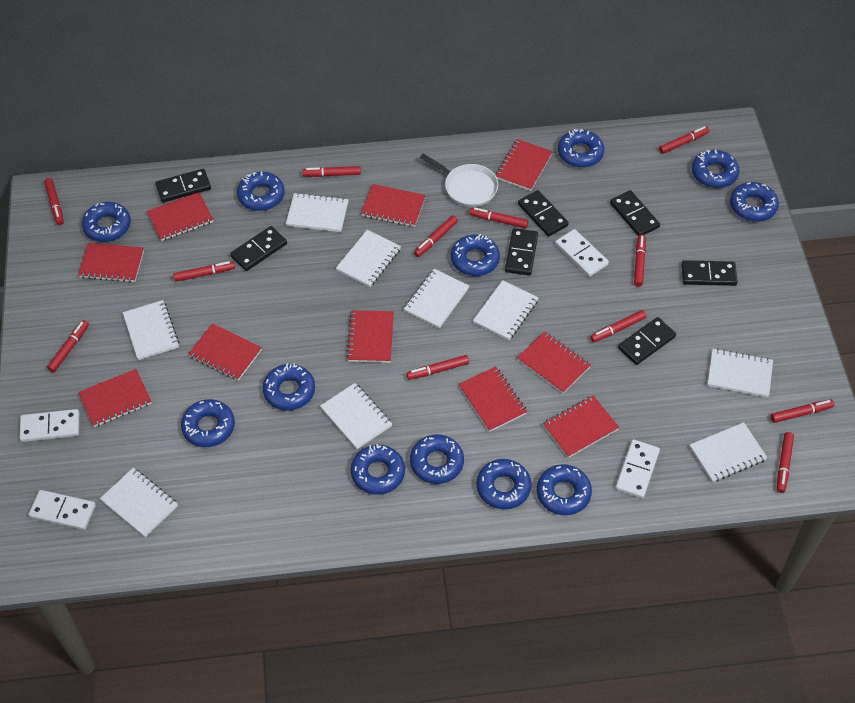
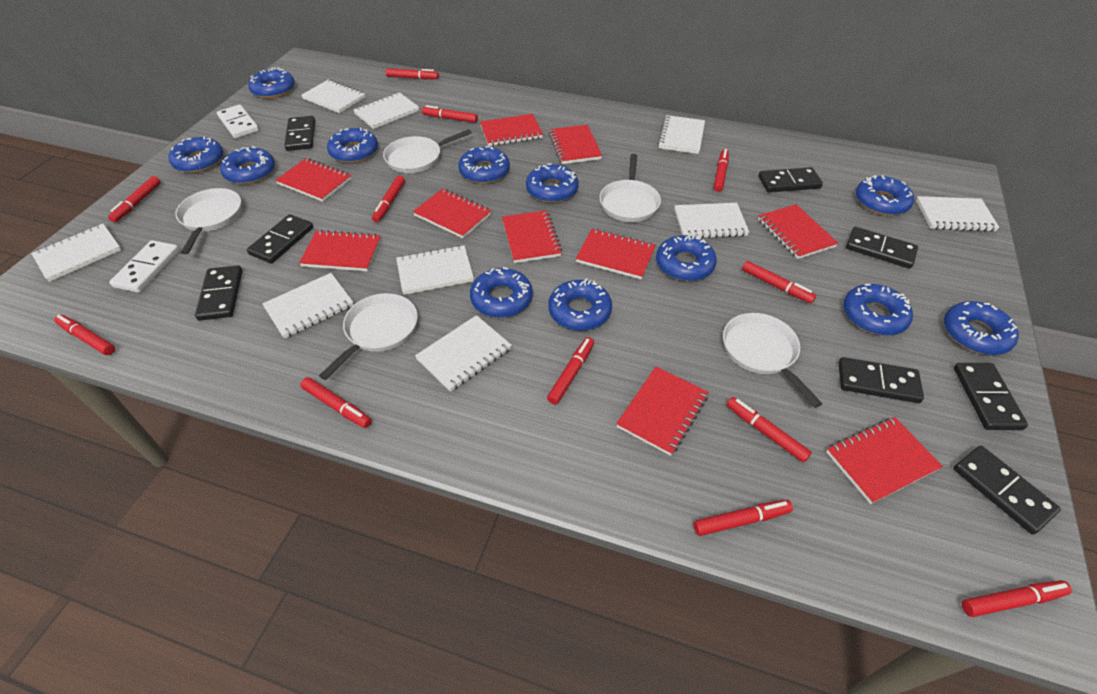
black domino: 7 -> 8
white domino: 4 -> 2
white pan: 1 -> 5

